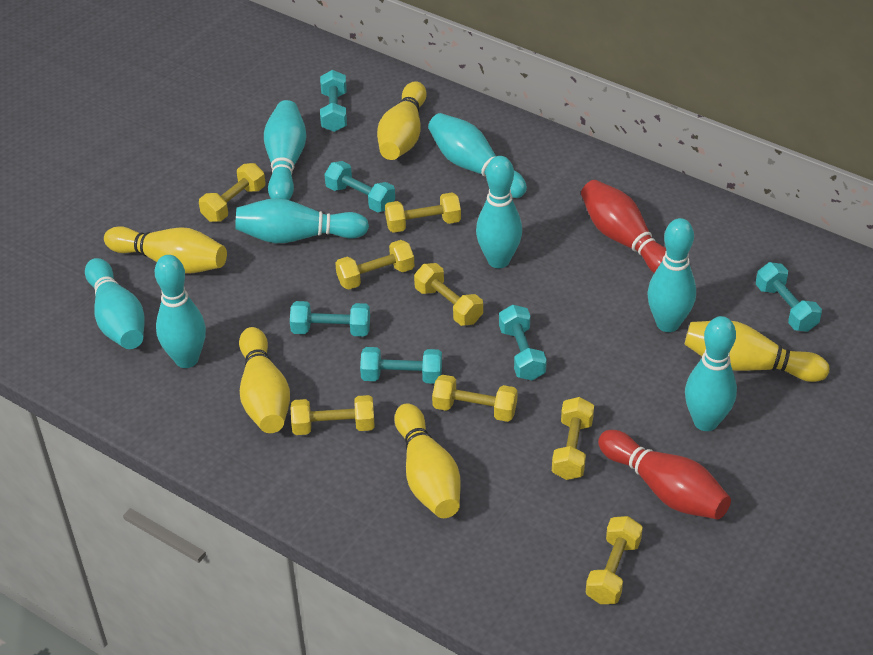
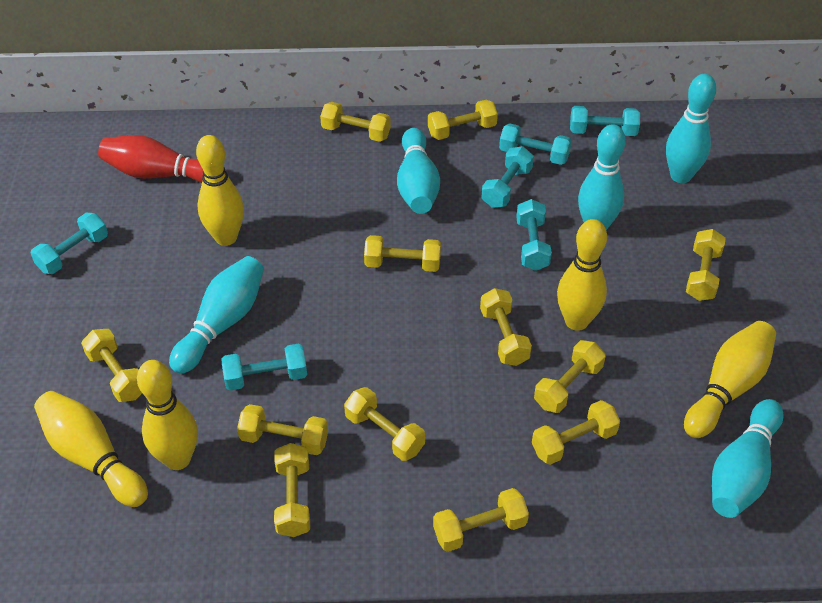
red bowling pin: 2 -> 1
turquoise bowling pin: 8 -> 5
yellow dumbbell: 8 -> 12

